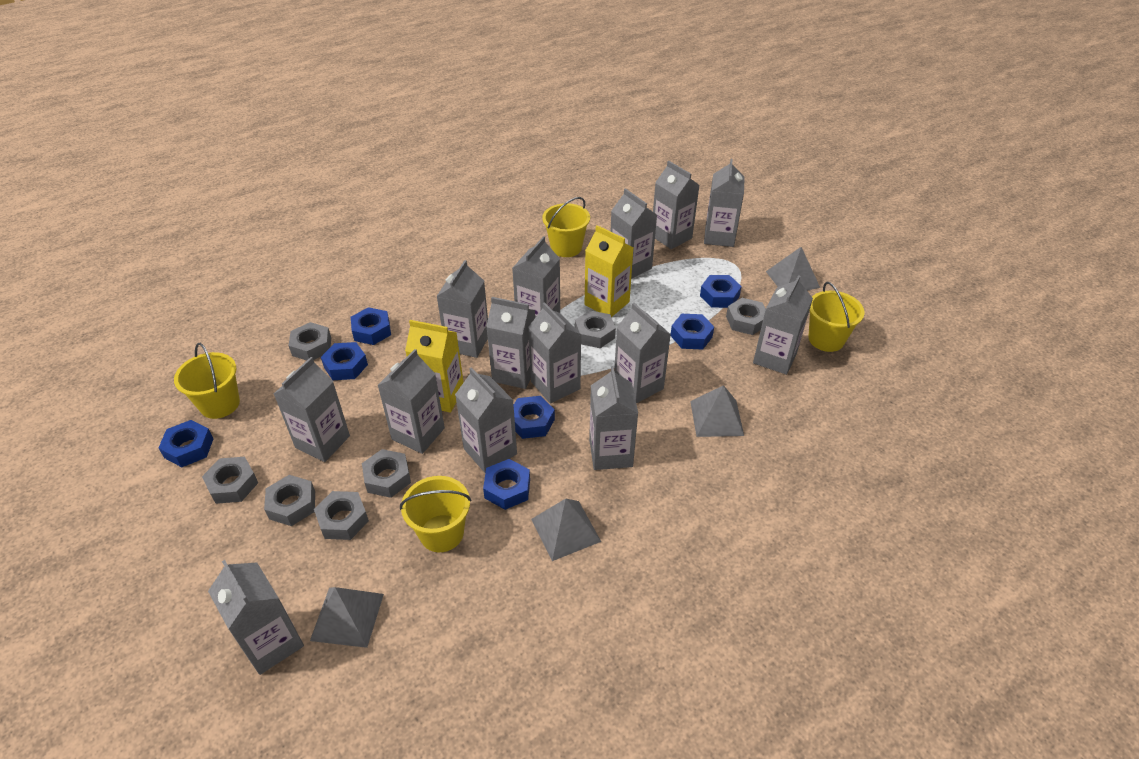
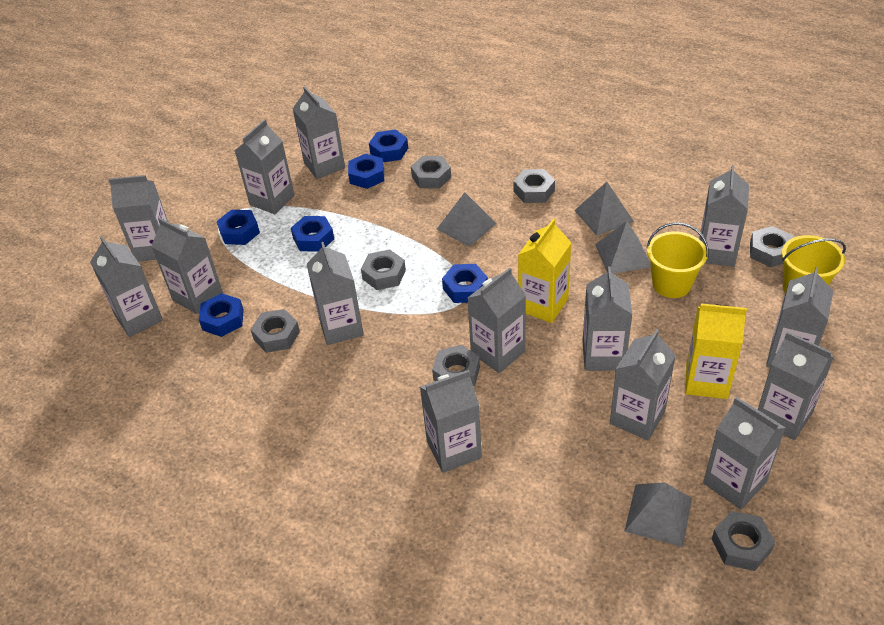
blue nut: 7 -> 6
yellow bucket: 4 -> 2

